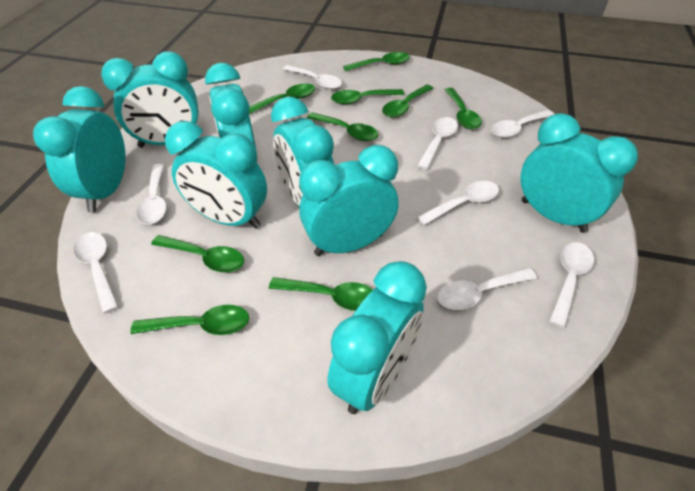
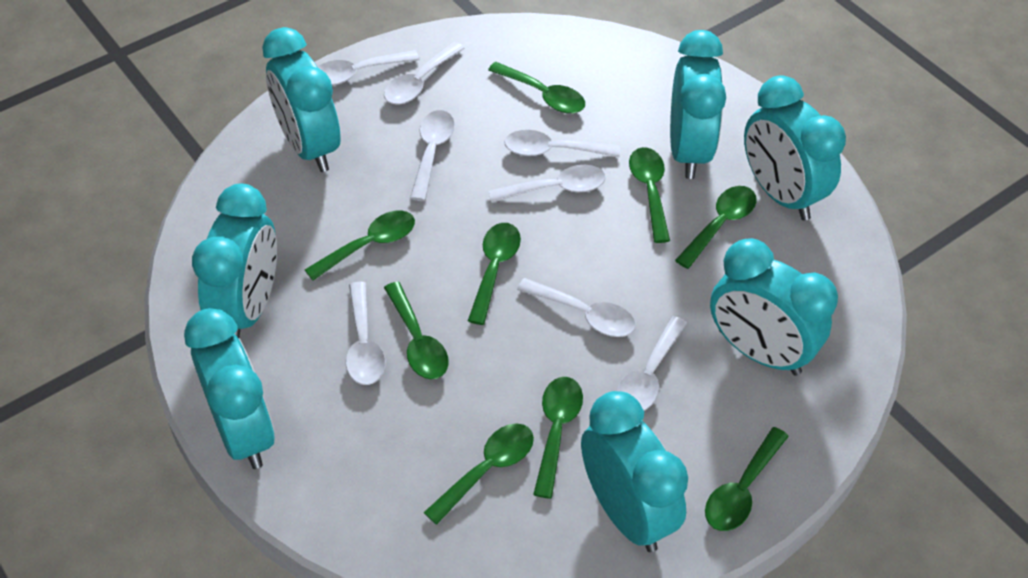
turquoise clock: 8 -> 7

